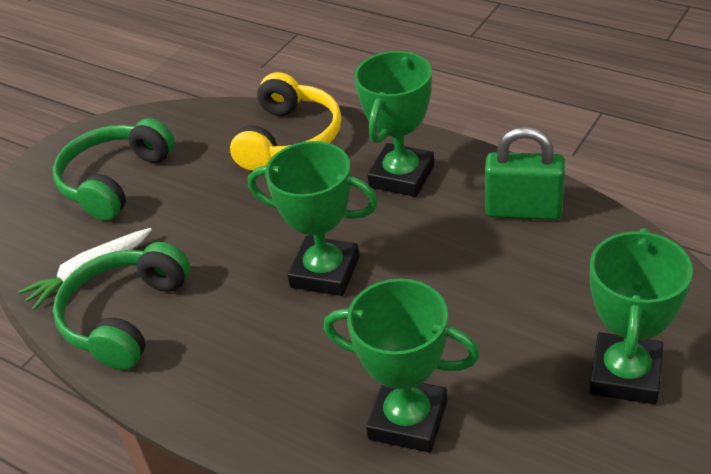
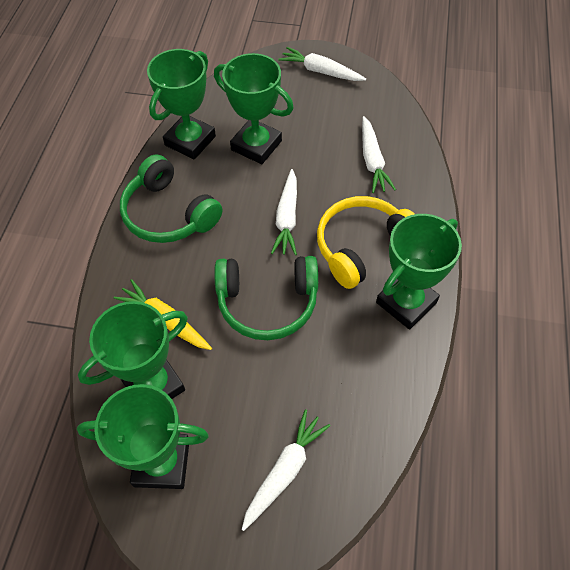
green padlock: 1 -> 0
green trophy: 4 -> 5
white carrot: 1 -> 4
yellow carrot: 0 -> 1

